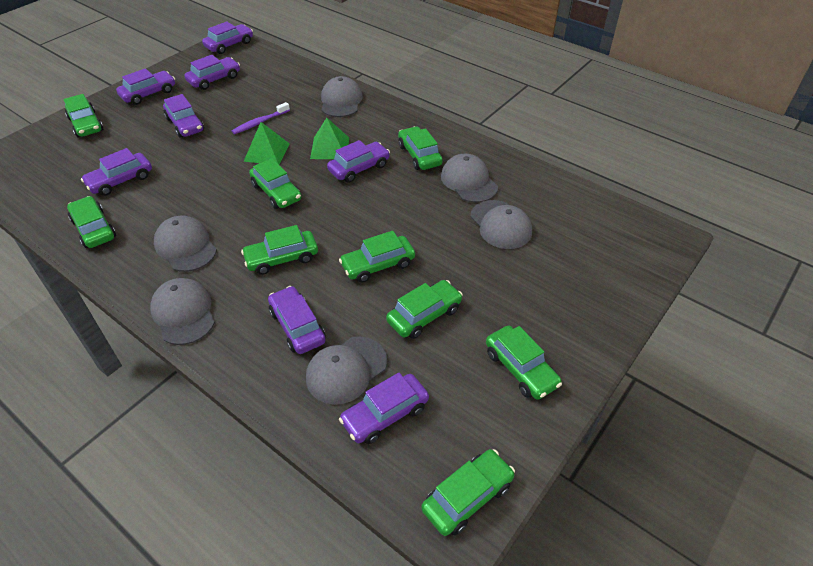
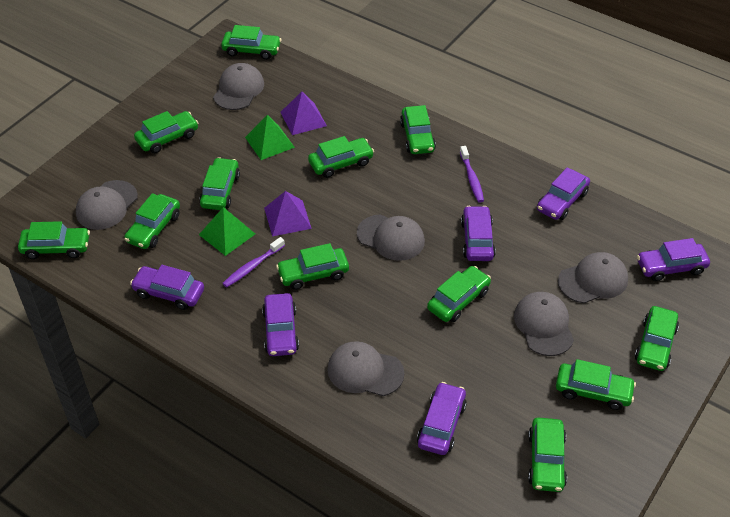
green car: 9 -> 12
purple car: 8 -> 6
purple pyramid: 0 -> 2
purple toothbrush: 1 -> 2

